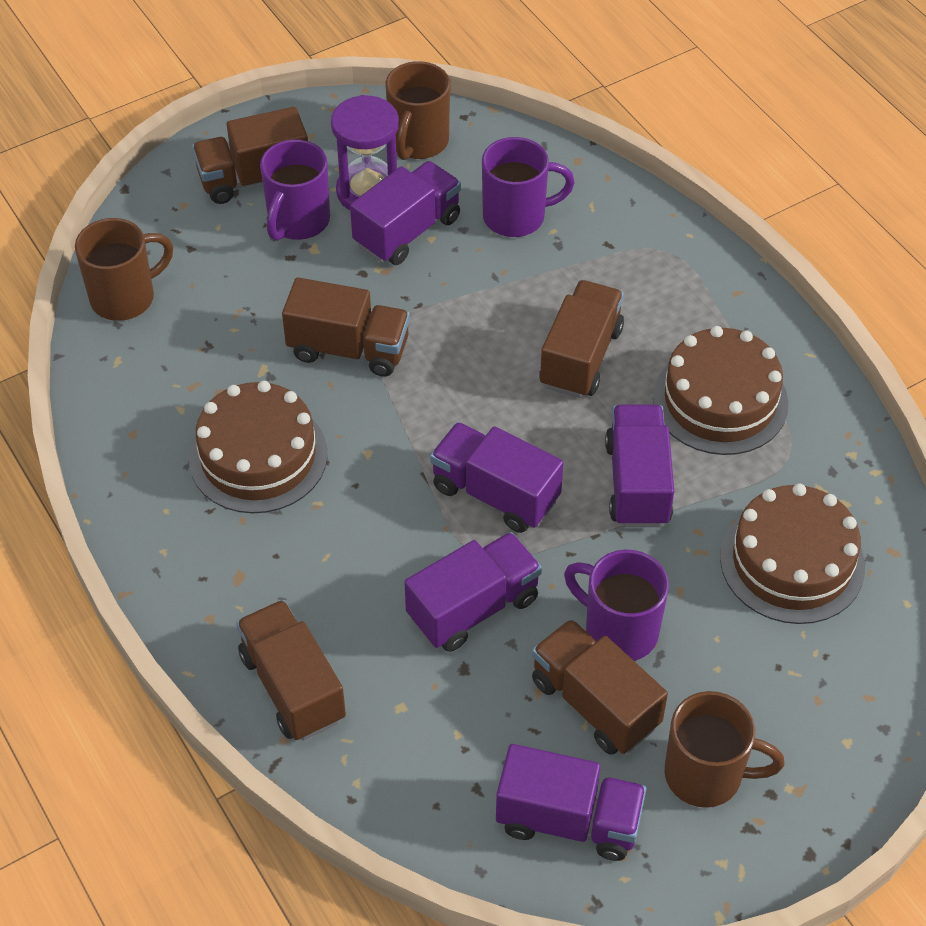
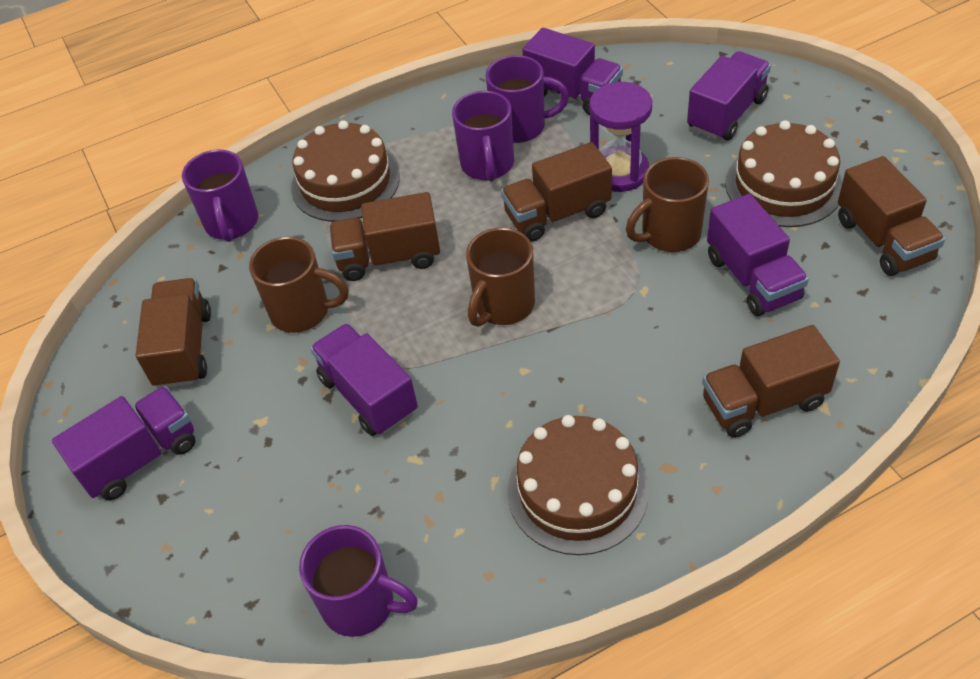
purple mug: 3 -> 4

